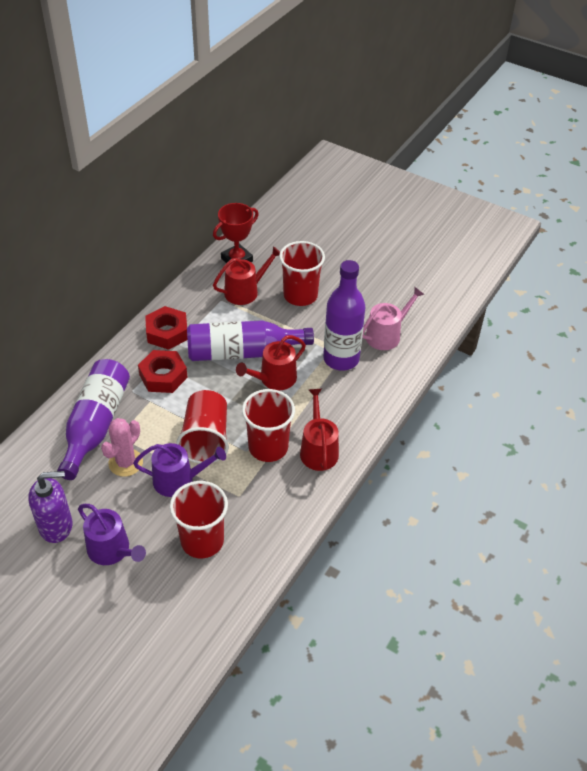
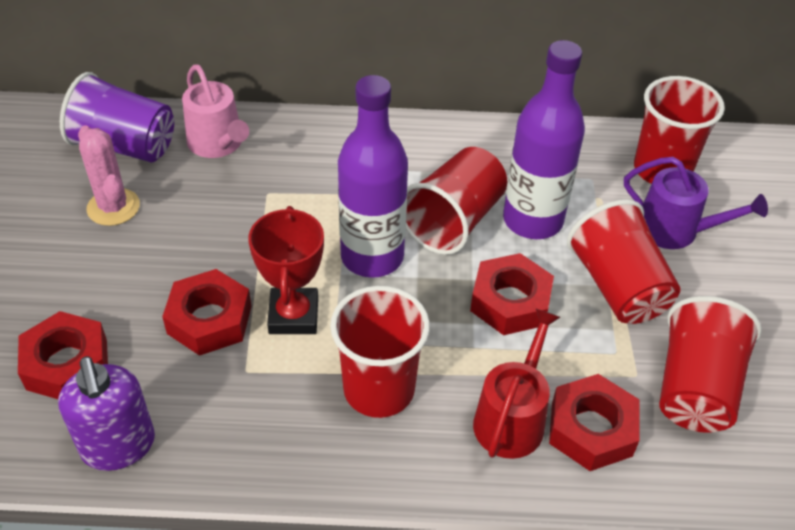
purple bottle: 3 -> 2
purple cup: 0 -> 1
purple watering can: 2 -> 1
red cup: 4 -> 5
red nut: 2 -> 4
red watering can: 3 -> 1

